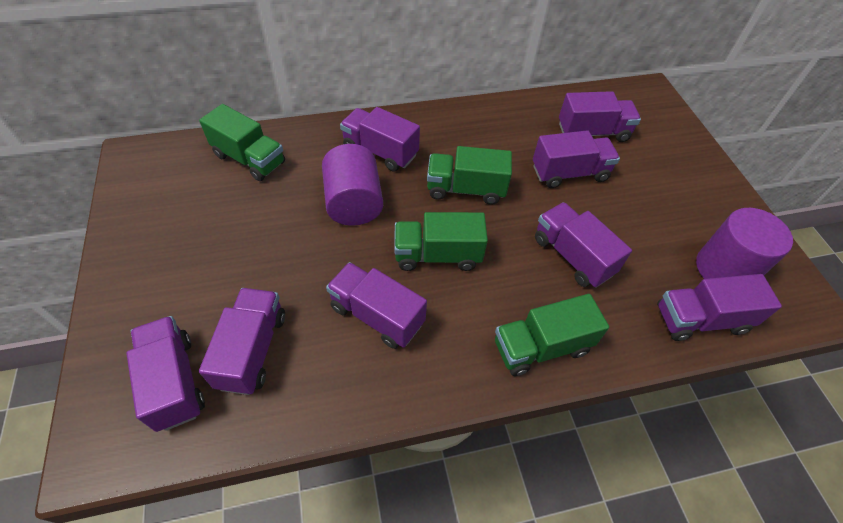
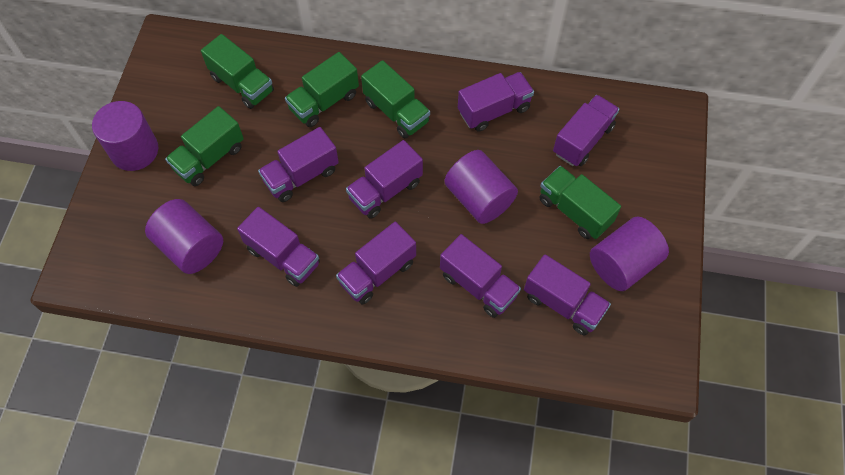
green truck: 4 -> 5
purple cylinder: 2 -> 4

